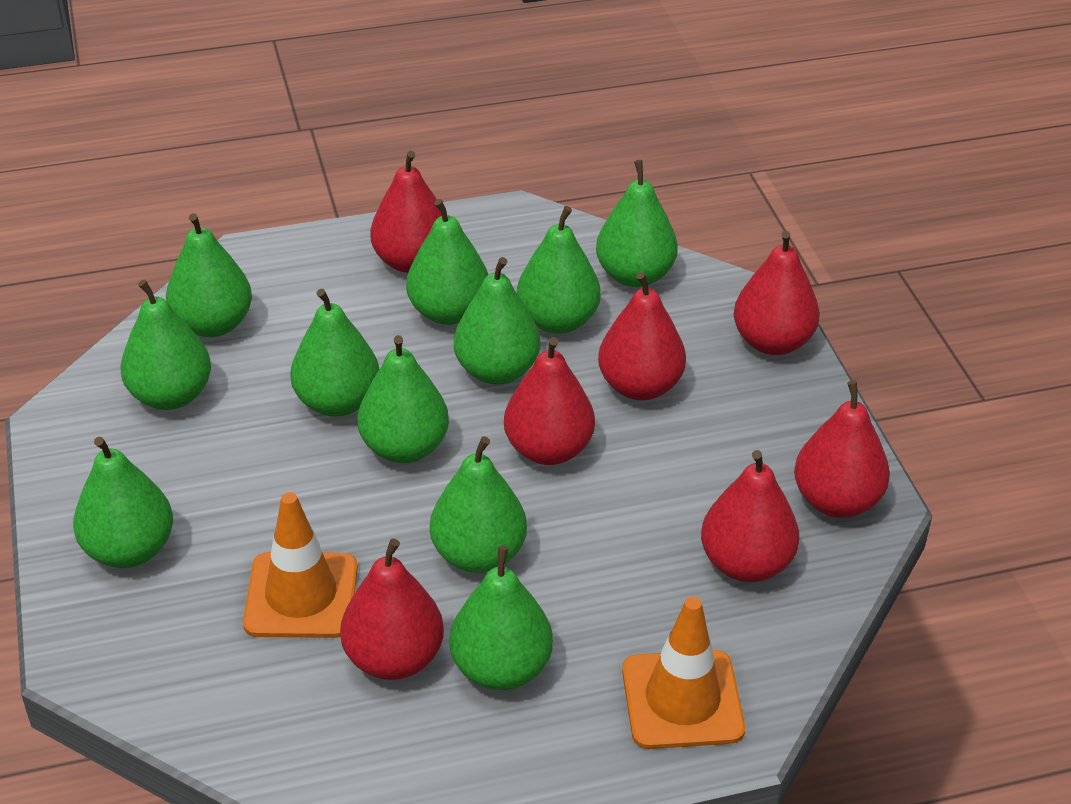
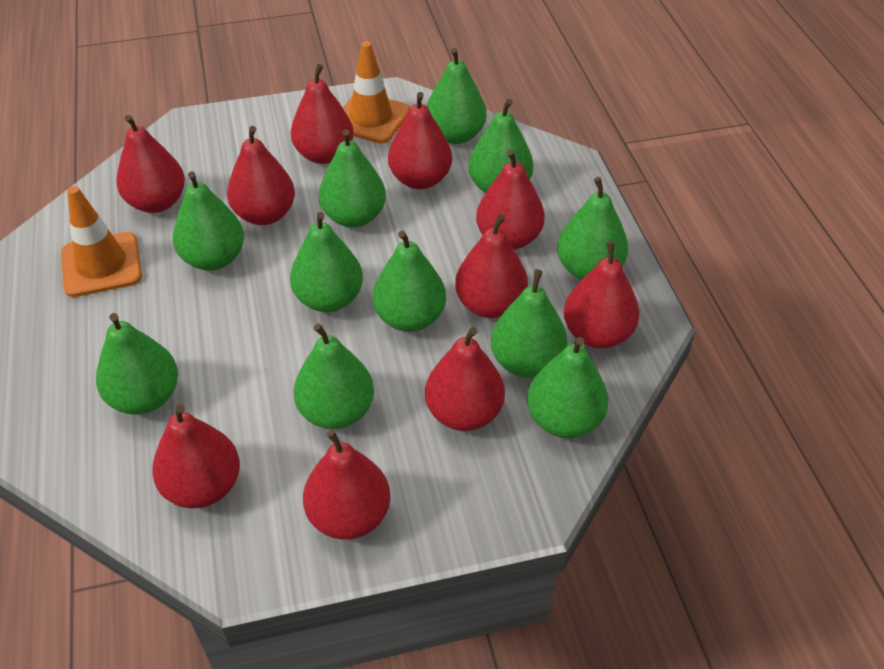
red pear: 7 -> 10

